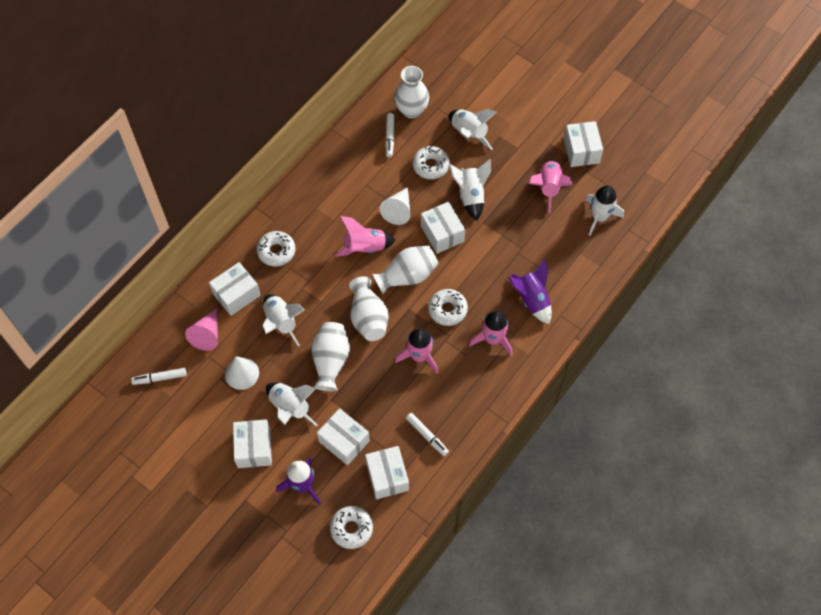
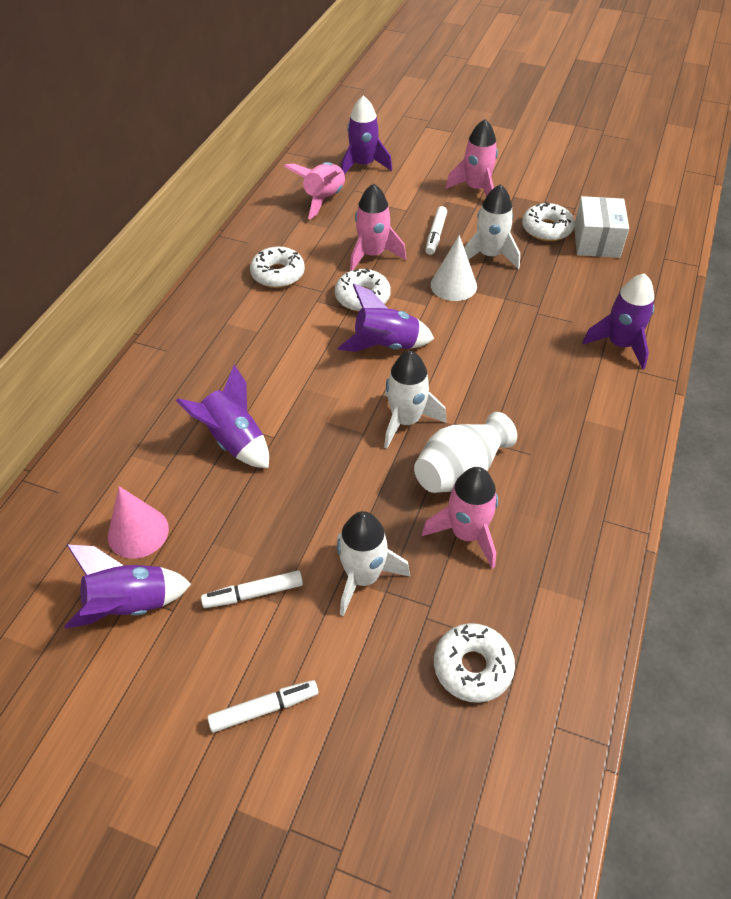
purple rocket: 2 -> 5
white box: 6 -> 1
white cone: 2 -> 1
white rocket: 5 -> 3
white vase: 4 -> 1

